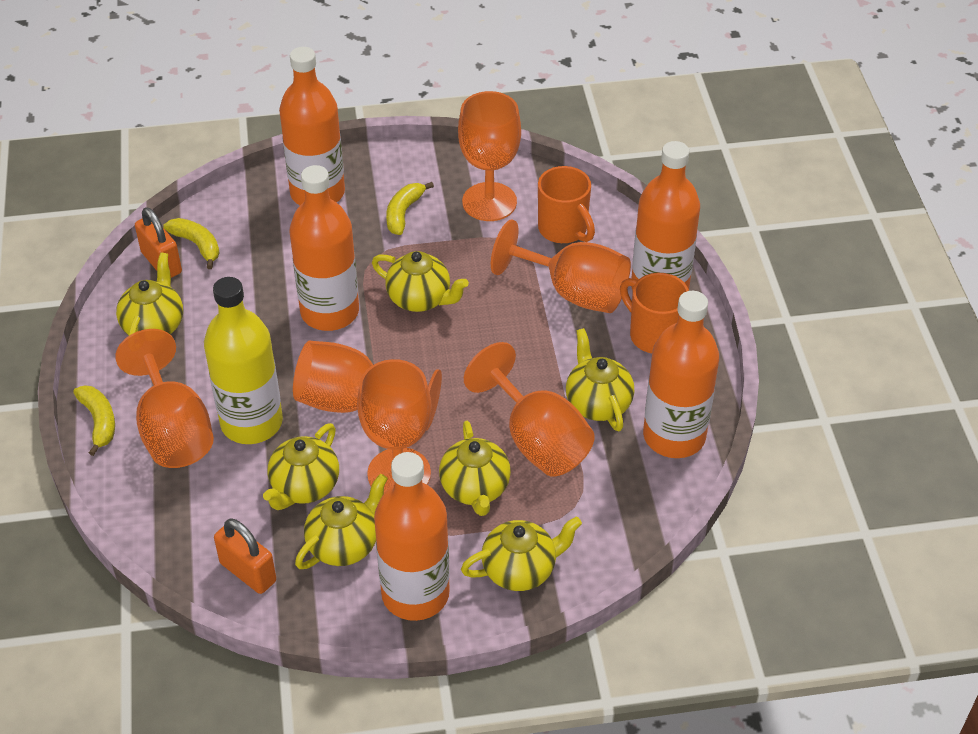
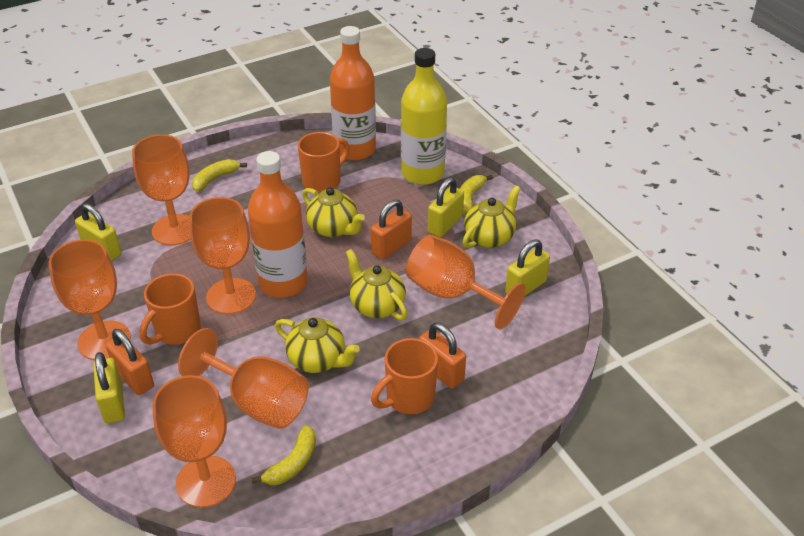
orange bottle: 5 -> 2
orange mug: 2 -> 3
orange padlock: 2 -> 3
yellow padlock: 0 -> 4
yellow teapot: 7 -> 4

